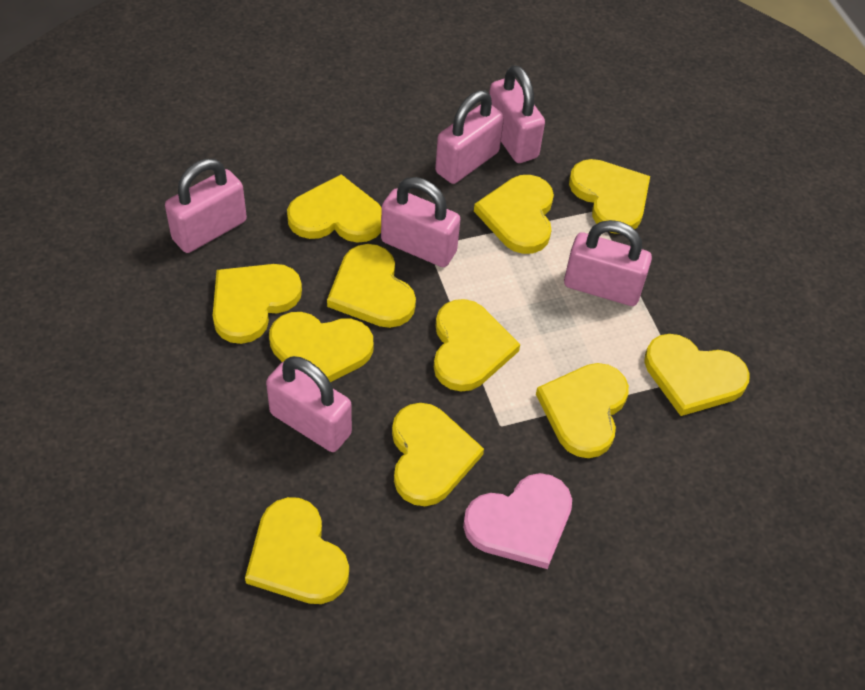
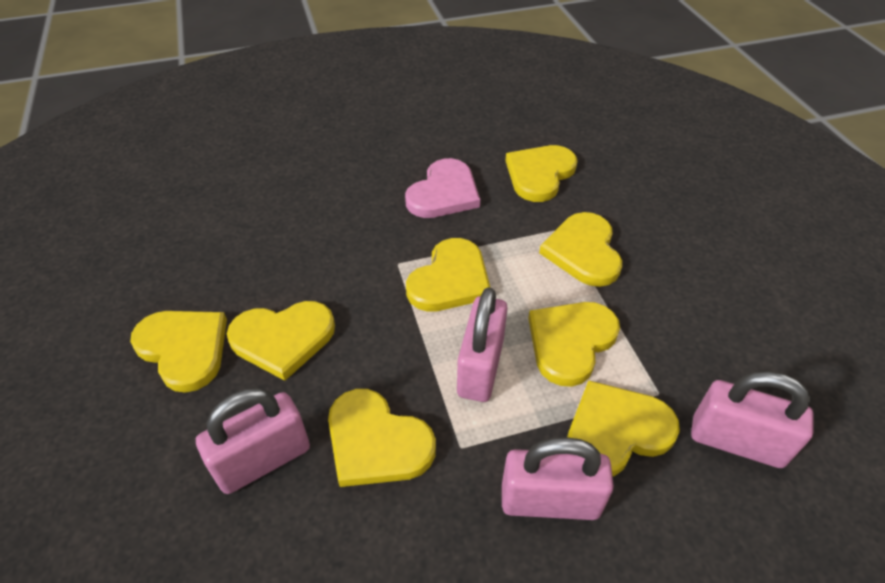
pink padlock: 6 -> 4
yellow heart: 11 -> 8

